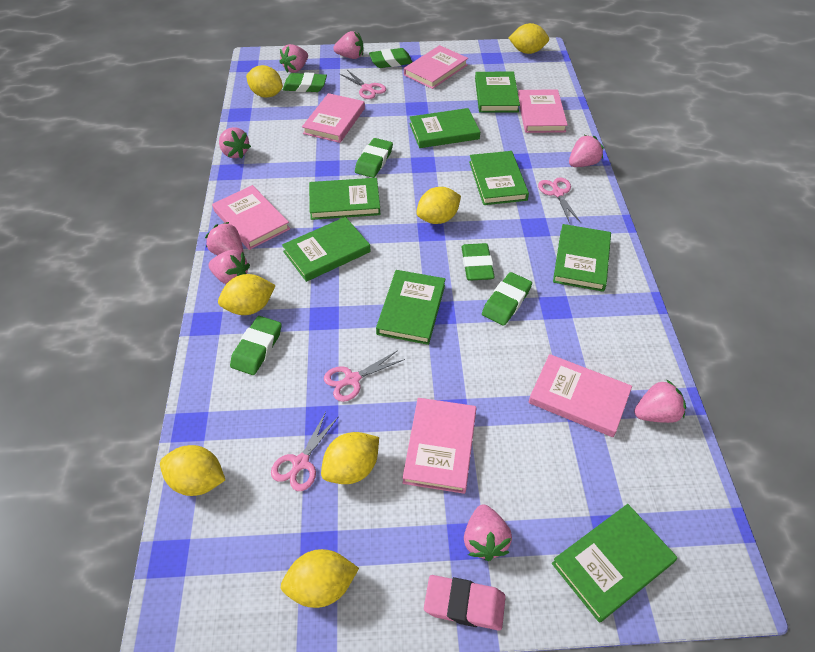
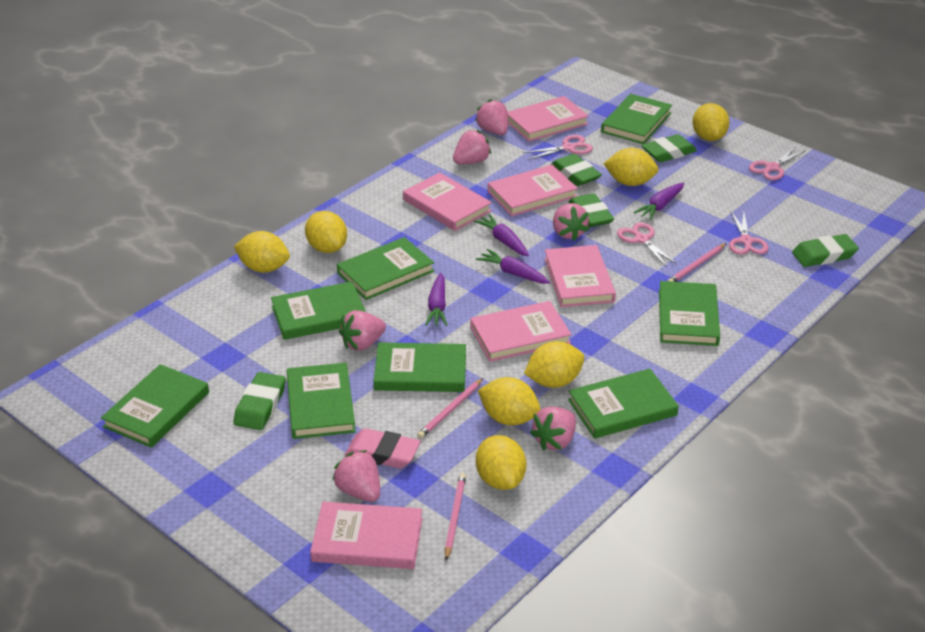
green eraser: 6 -> 5
pink pencil: 0 -> 3
pink strawberry: 8 -> 6
purple carrot: 0 -> 4

